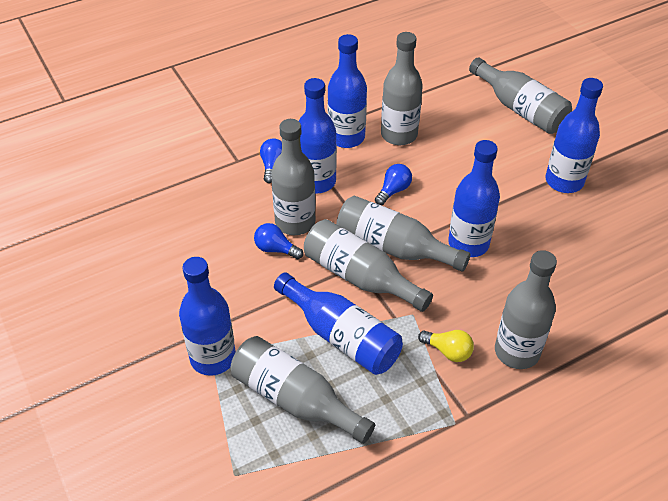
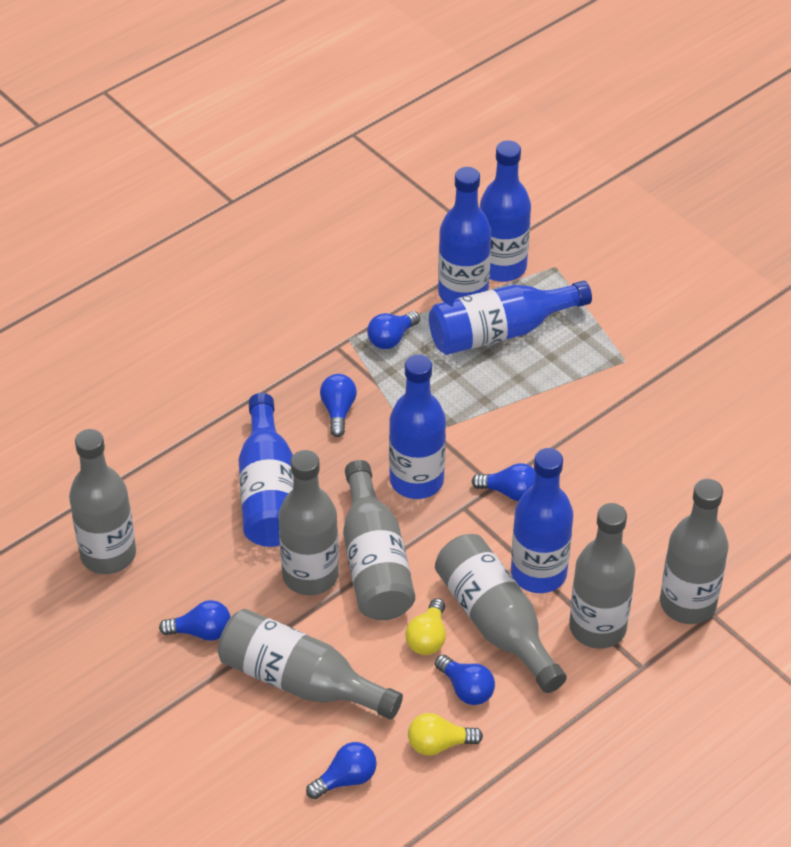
blue light bulb: 3 -> 6
yellow light bulb: 1 -> 2

